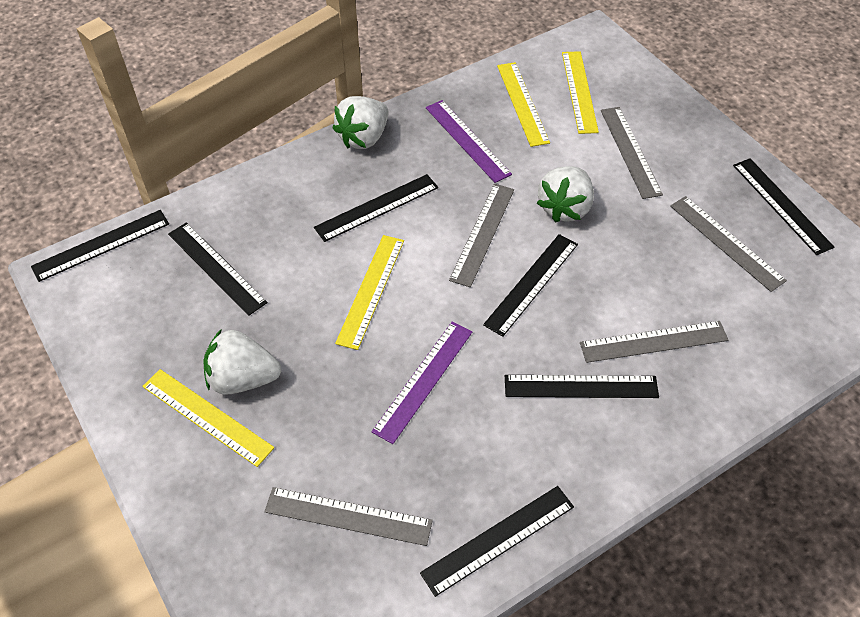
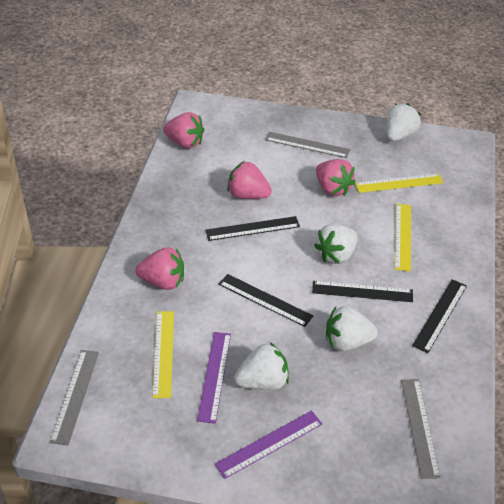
black ruler: 7 -> 4
grey ruler: 5 -> 3
pink strawberry: 0 -> 4
white strawberry: 3 -> 4
yellow ruler: 4 -> 3

